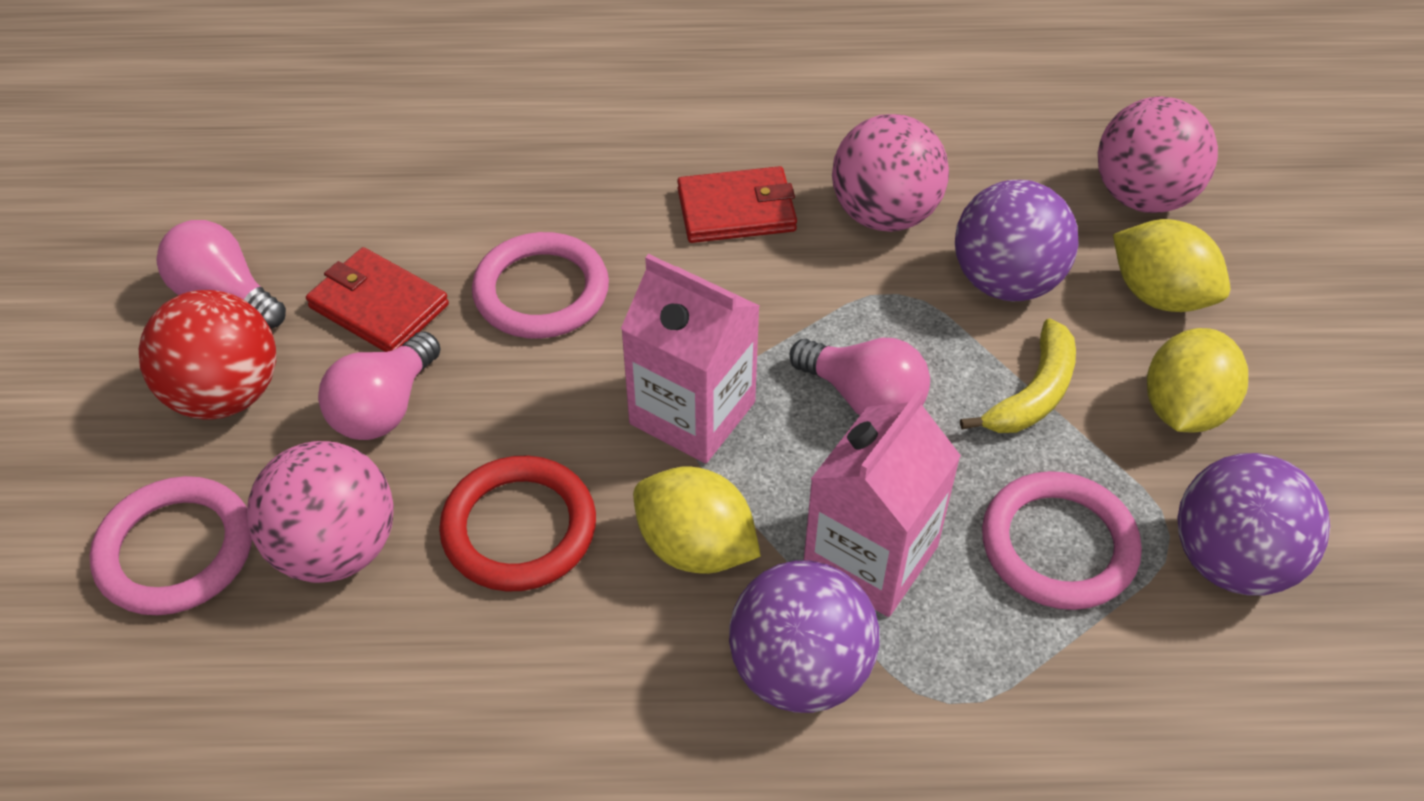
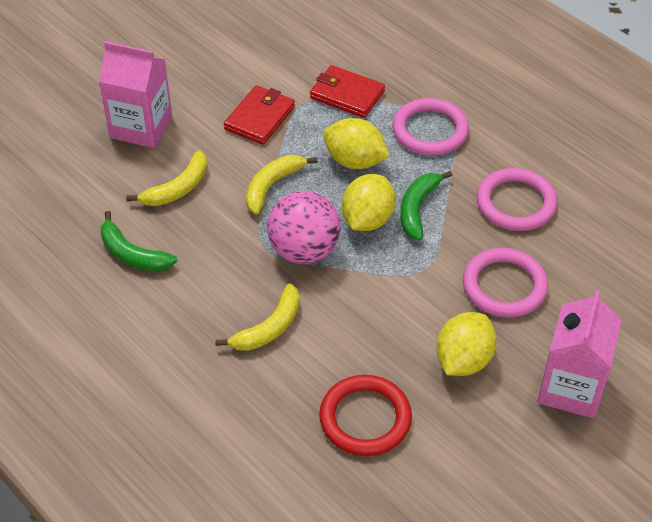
green banana: 0 -> 2
pink ball: 3 -> 1
pink light bulb: 3 -> 0
purple ball: 3 -> 0
red ball: 1 -> 0
yellow banana: 1 -> 3

